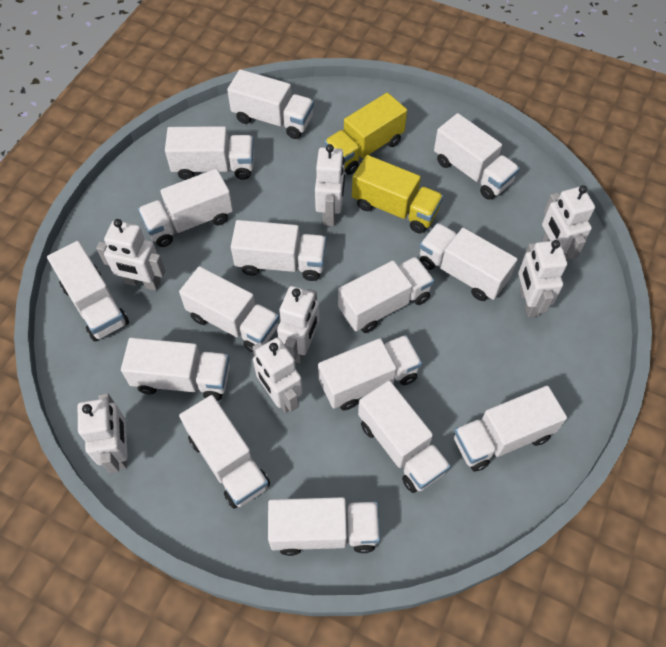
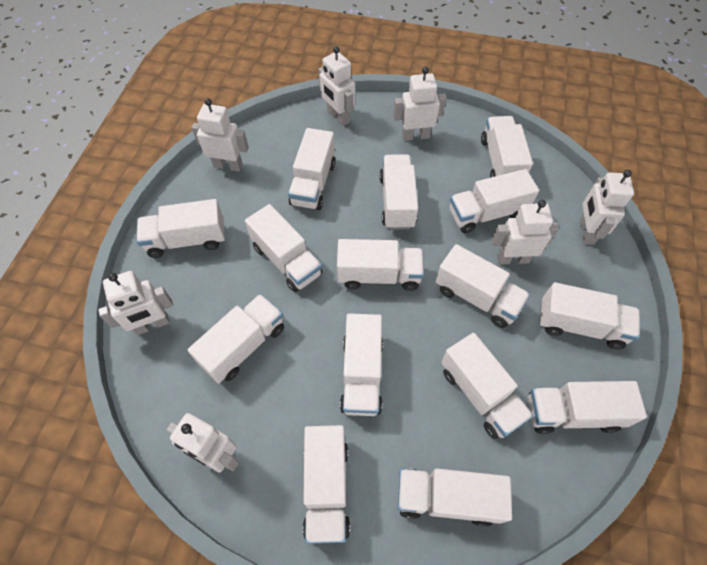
yellow truck: 2 -> 0

